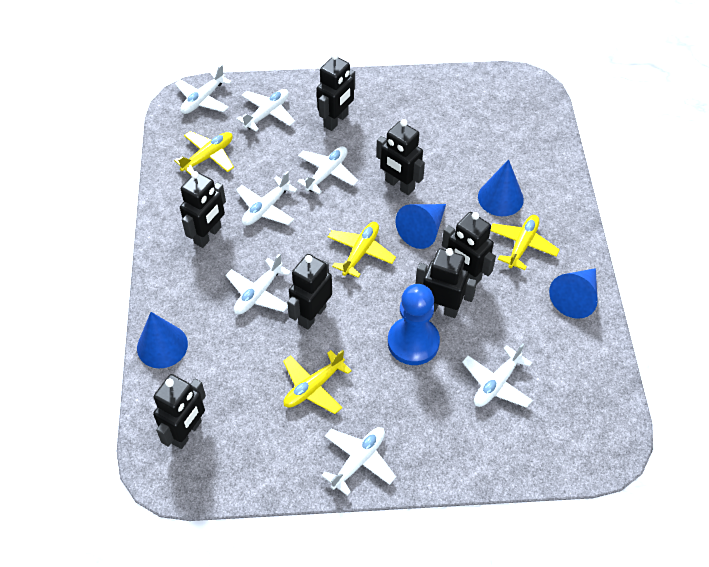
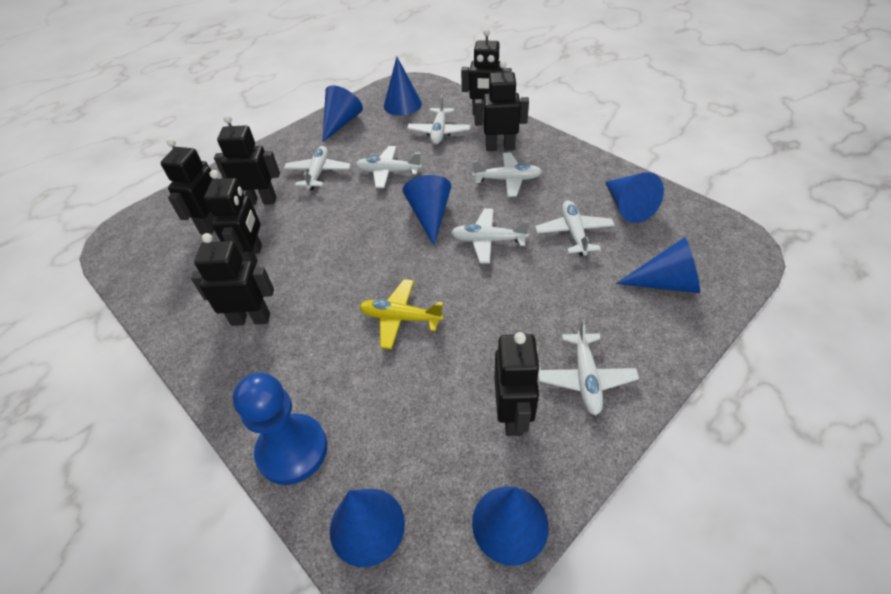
blue cone: 4 -> 7
yellow plane: 4 -> 1

